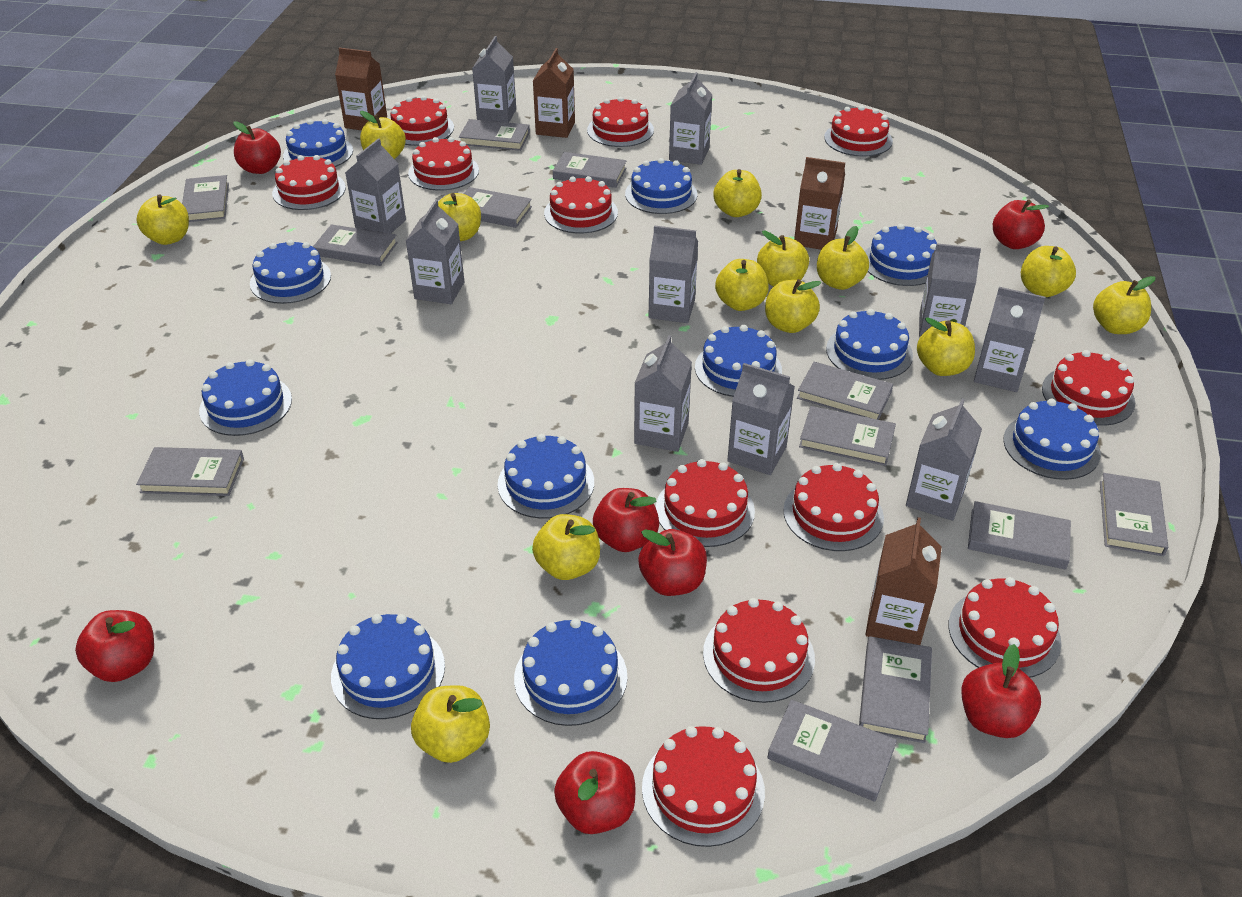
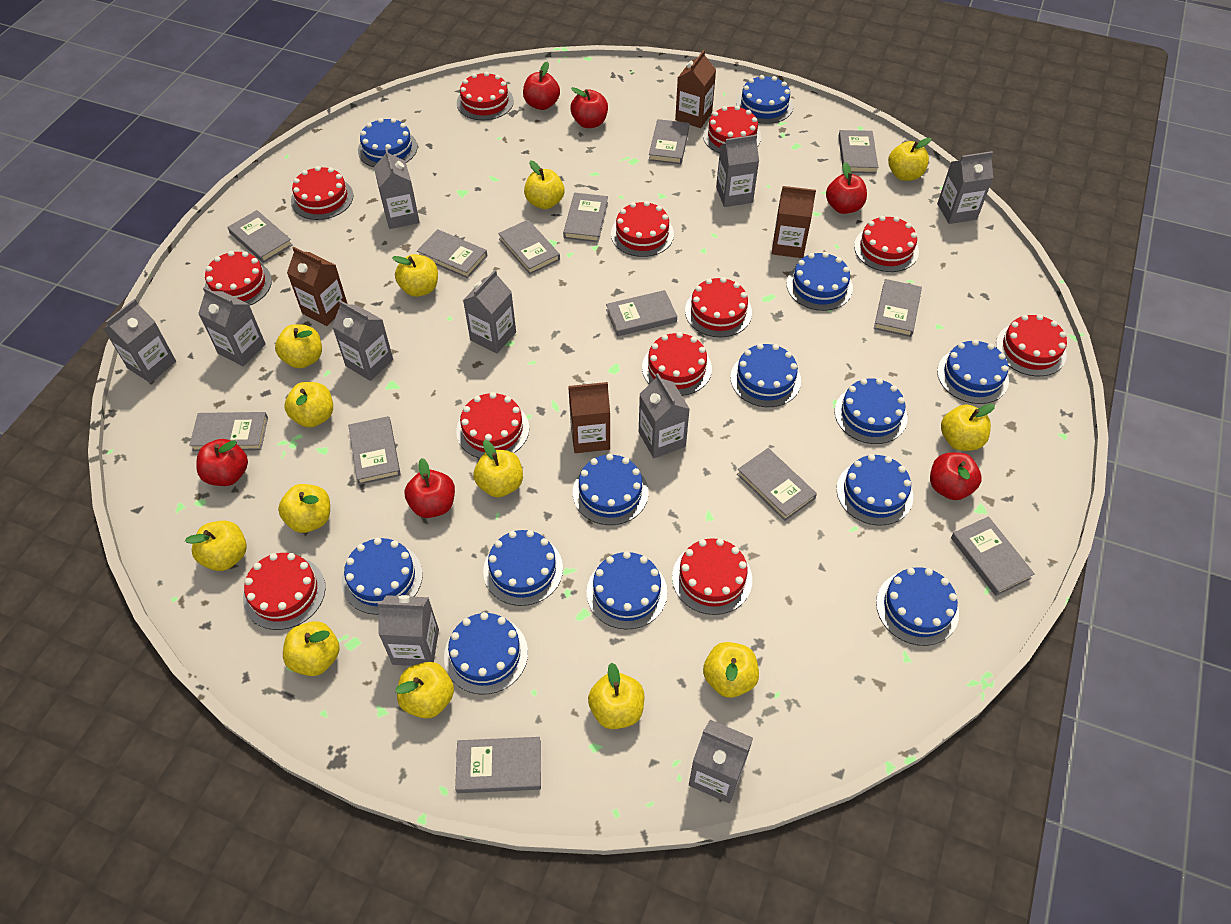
blue cake: 11 -> 13
grey book: 12 -> 13
red apple: 7 -> 6

